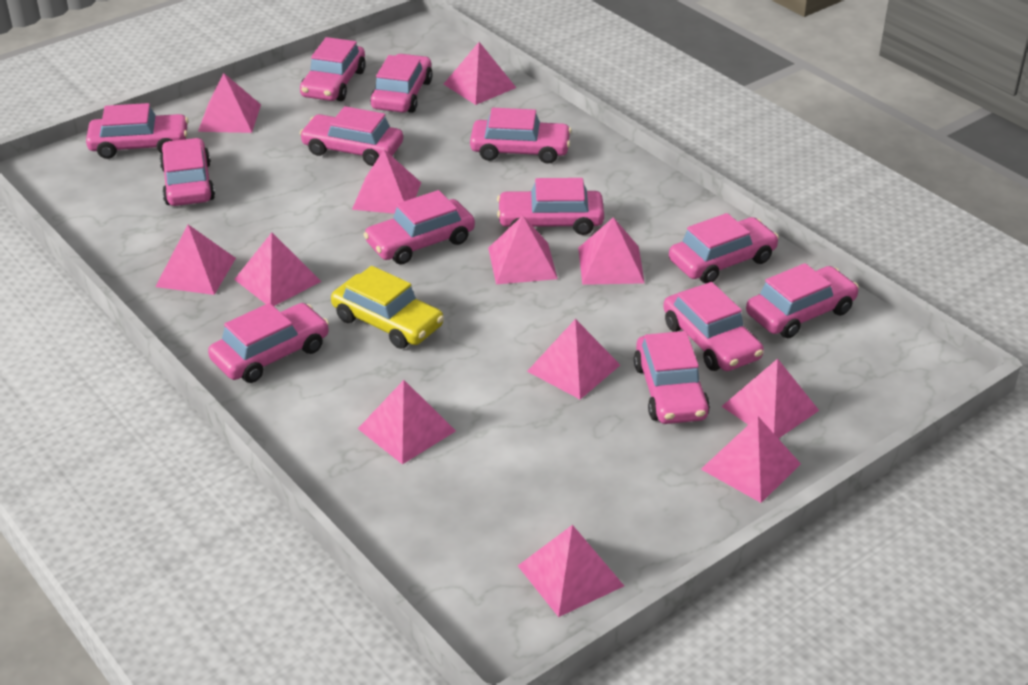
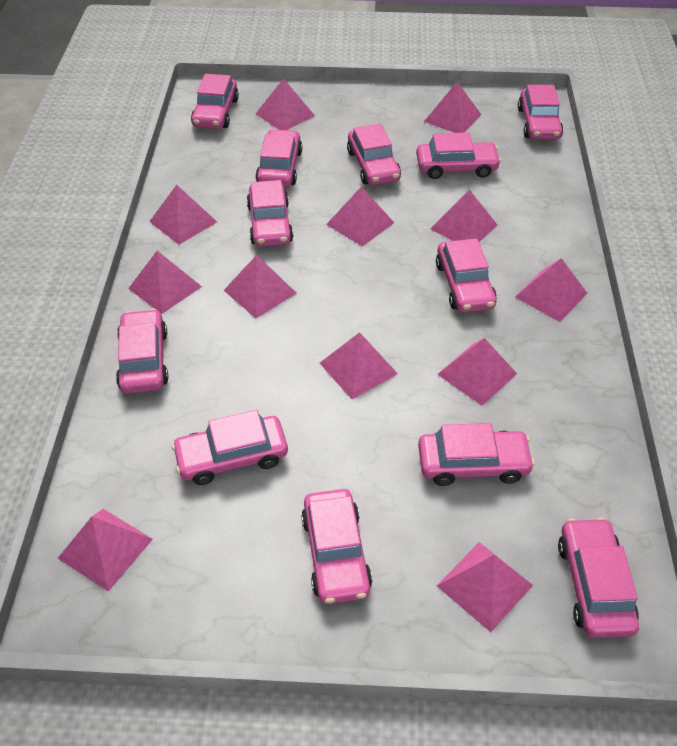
pink car: 13 -> 12
yellow car: 1 -> 0

